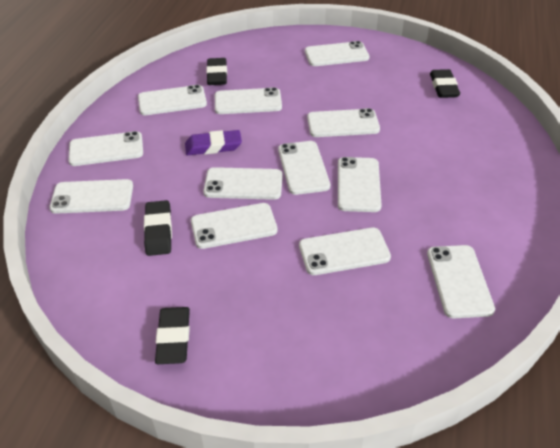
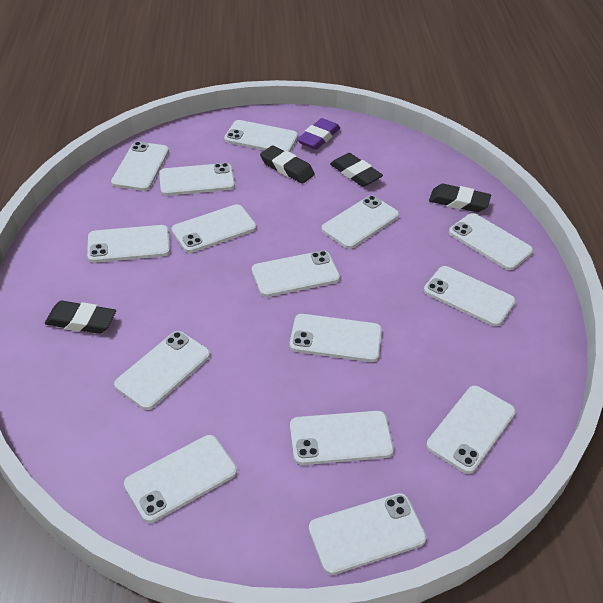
white phone: 12 -> 15

